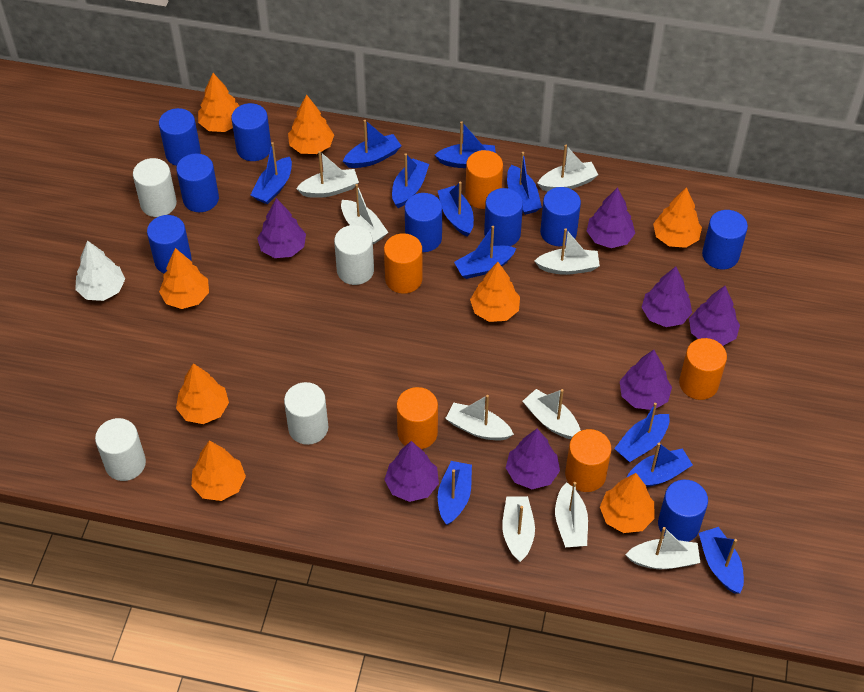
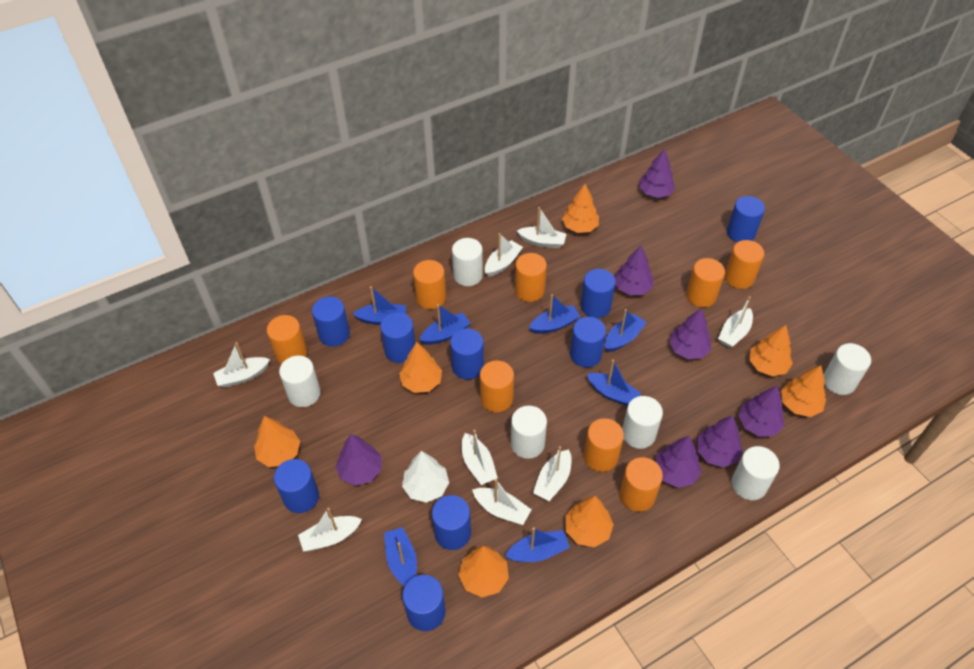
blue boat: 11 -> 7
orange cylinder: 5 -> 8
orange tree: 8 -> 7
white boat: 9 -> 8
white cylinder: 4 -> 6

